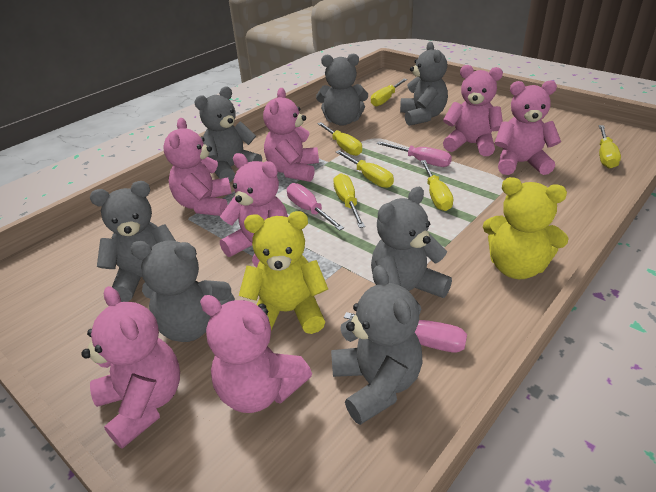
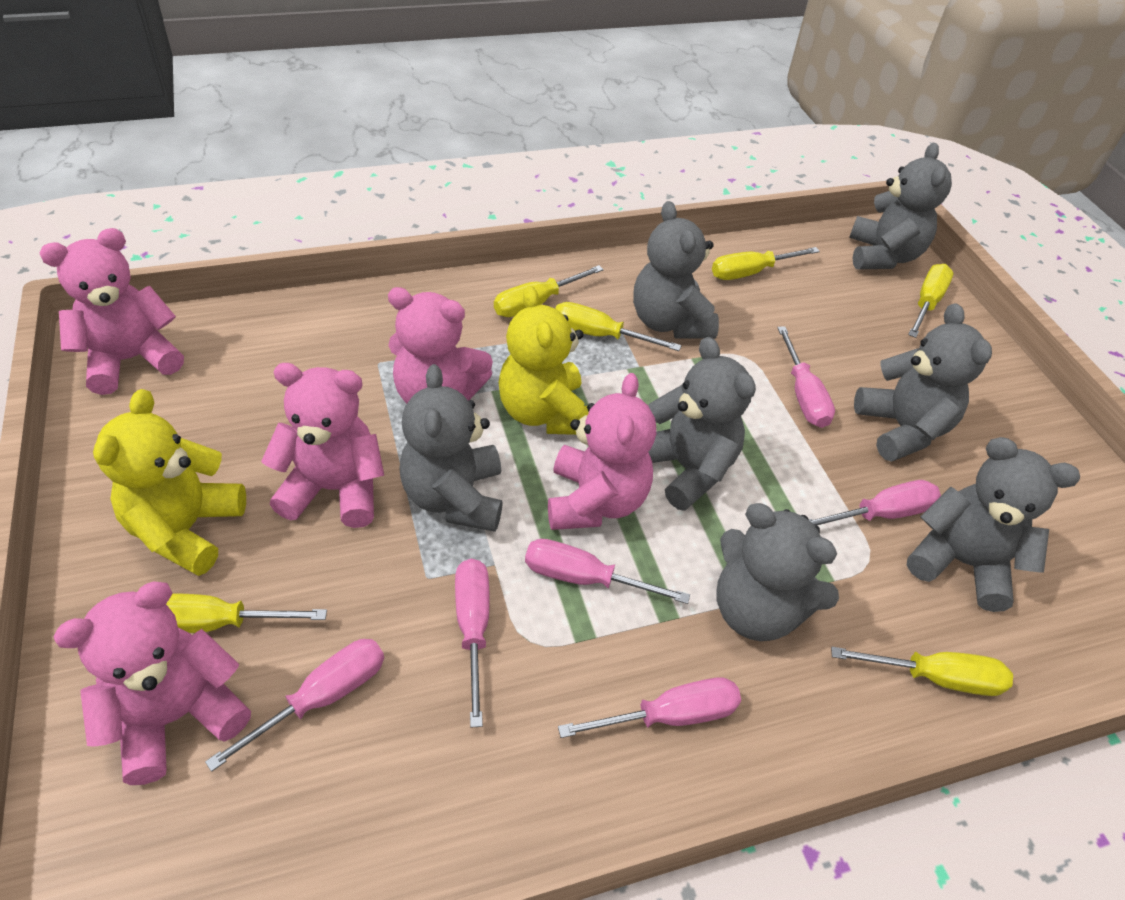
pink screwdriver: 3 -> 6
pink teddy bear: 7 -> 5

